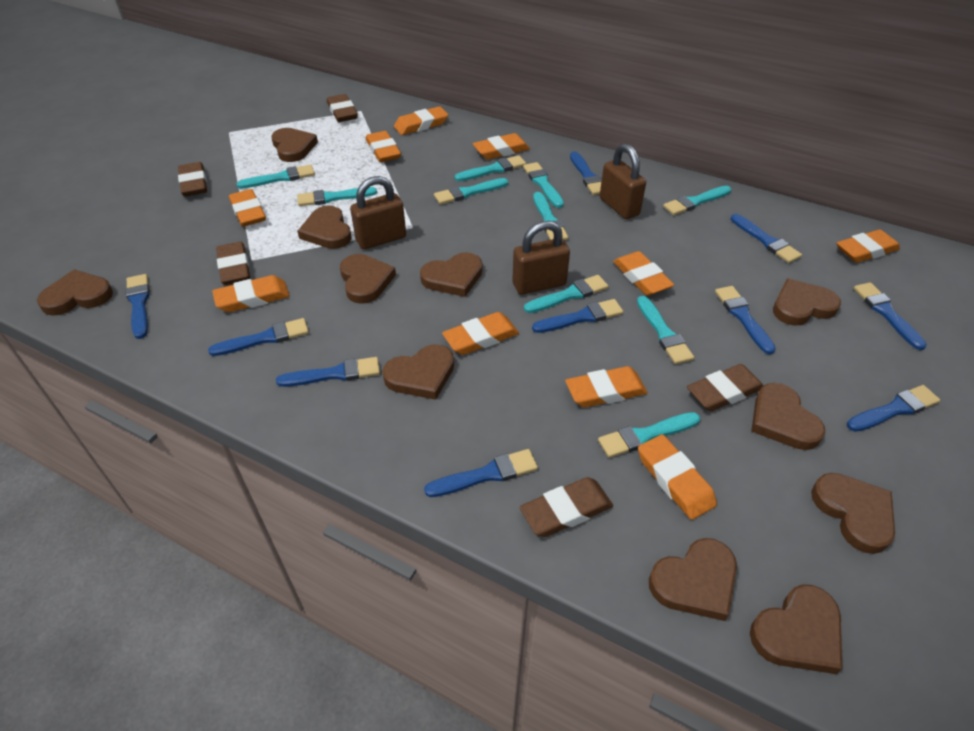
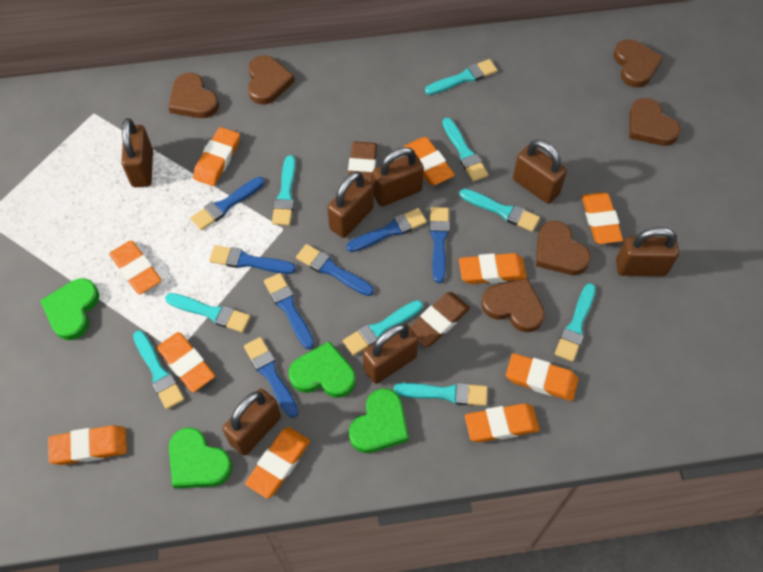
blue brush: 10 -> 7
brown eraser: 5 -> 2
brown heart: 11 -> 6
brown padlock: 3 -> 7
green heart: 0 -> 4
turquoise brush: 10 -> 9

